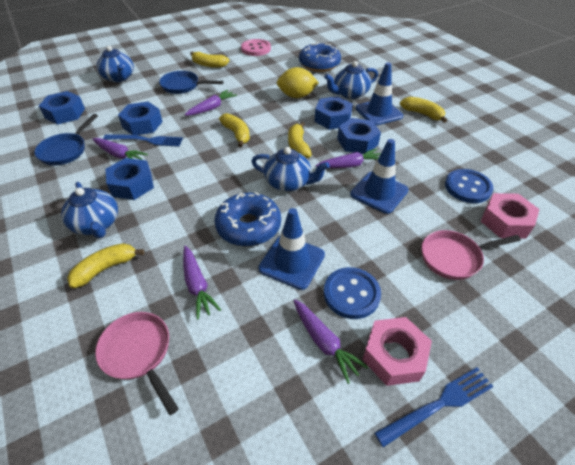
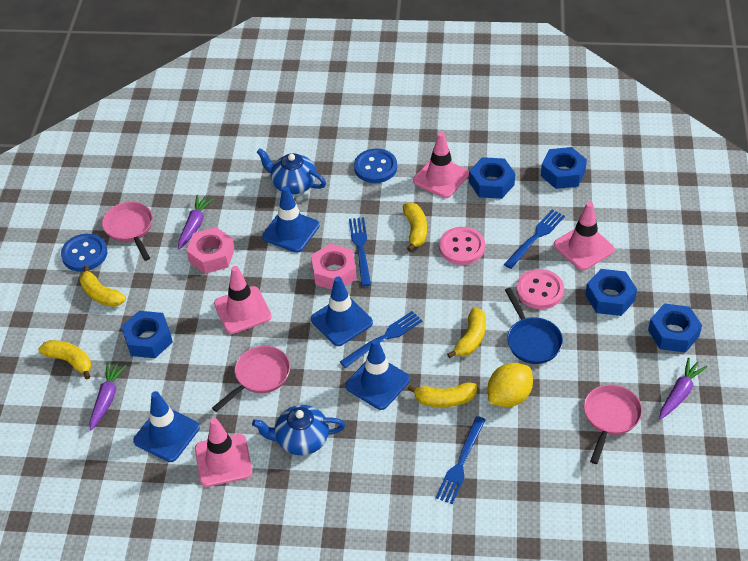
blue donut: 2 -> 0
blue fork: 2 -> 4
blue pan: 2 -> 1
blue teapot: 4 -> 2
blue traffic cone: 3 -> 4
pink button: 1 -> 2
pink pan: 2 -> 3
pink traffic cone: 0 -> 4
purple carrot: 5 -> 3

